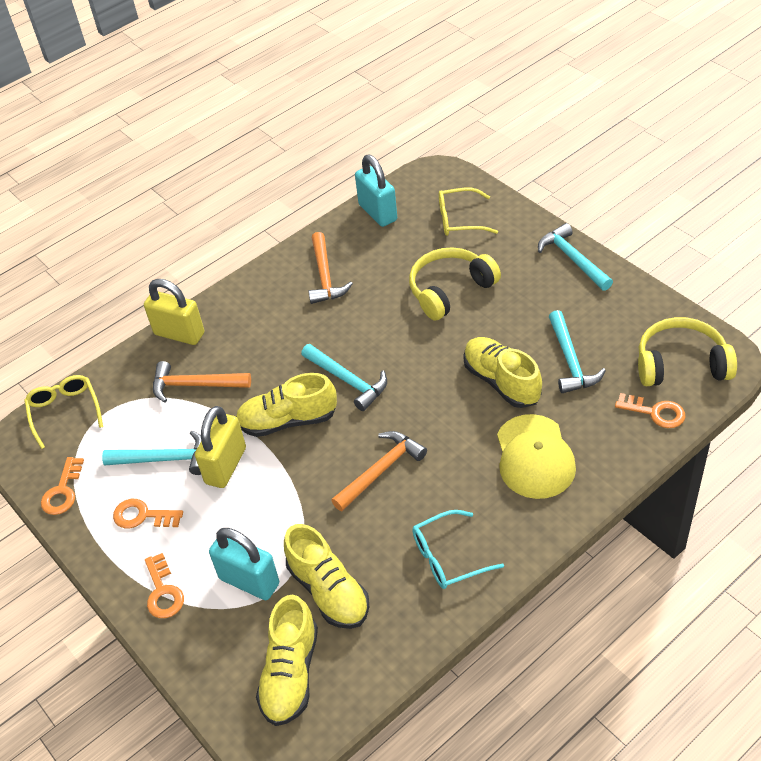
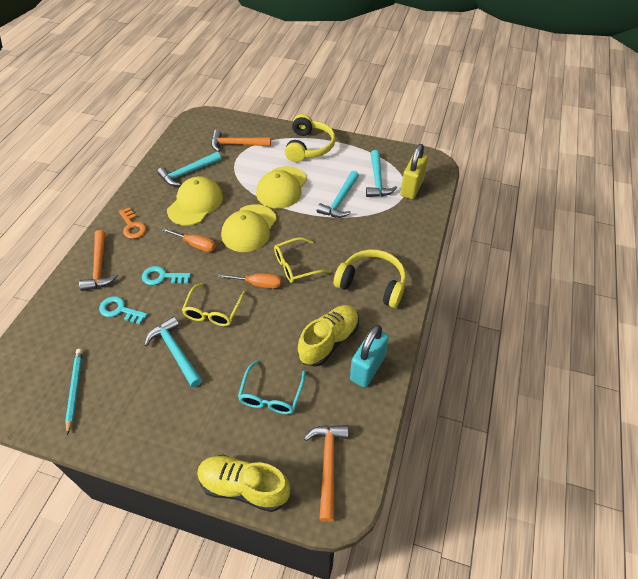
orange key: 4 -> 1
orange screwdriver: 0 -> 2
turquoise key: 0 -> 2
turquoise padlock: 2 -> 1
turquoise pencil: 0 -> 1
yellow cap: 1 -> 3
yellow padlock: 2 -> 1
yellow shoe: 4 -> 2

